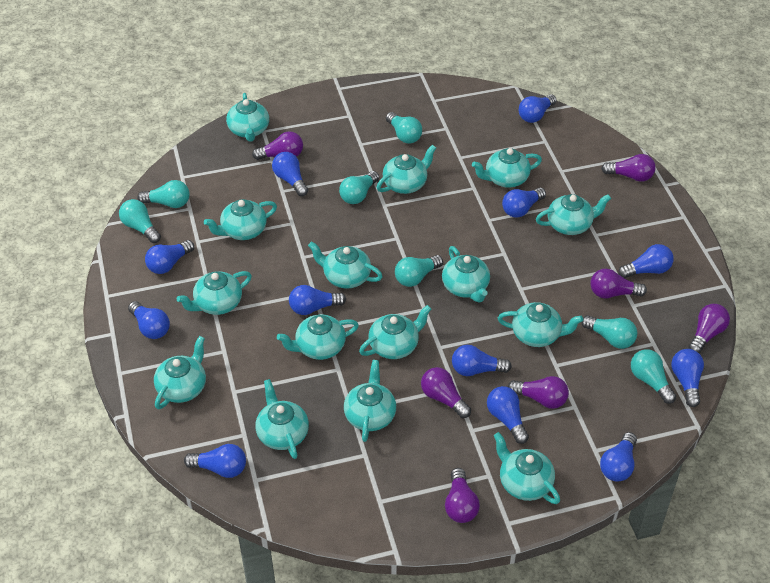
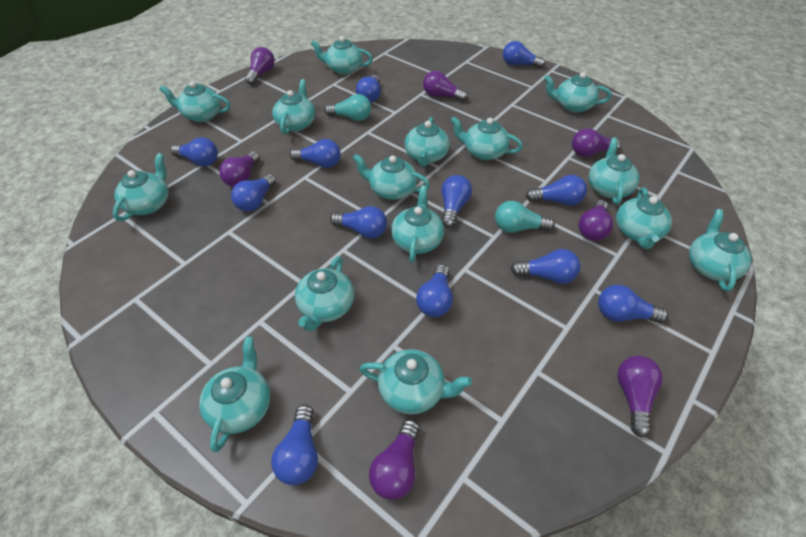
turquoise light bulb: 7 -> 2

